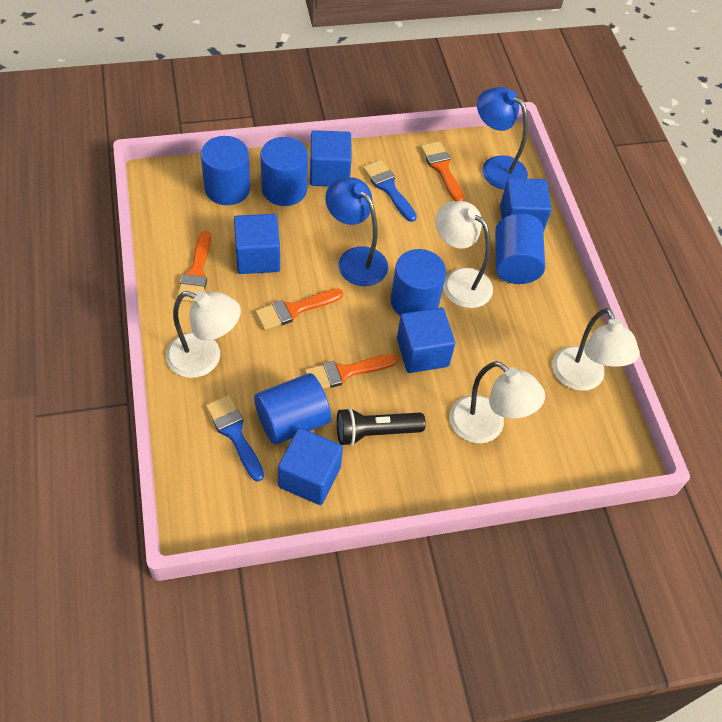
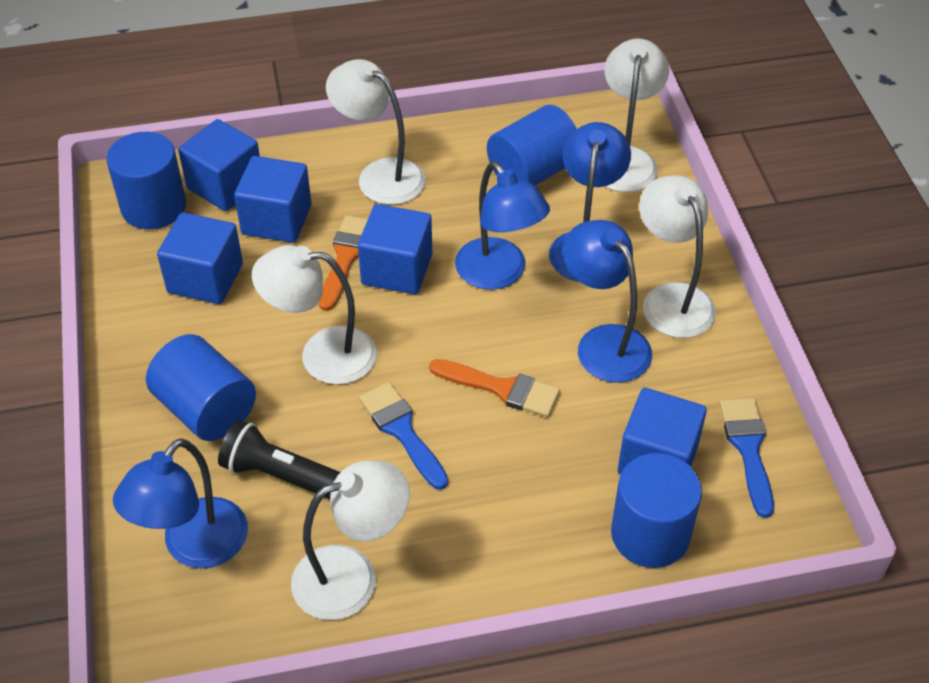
blue cylinder: 5 -> 4
blue lamp: 2 -> 4
orange brush: 4 -> 2
white lamp: 4 -> 5

